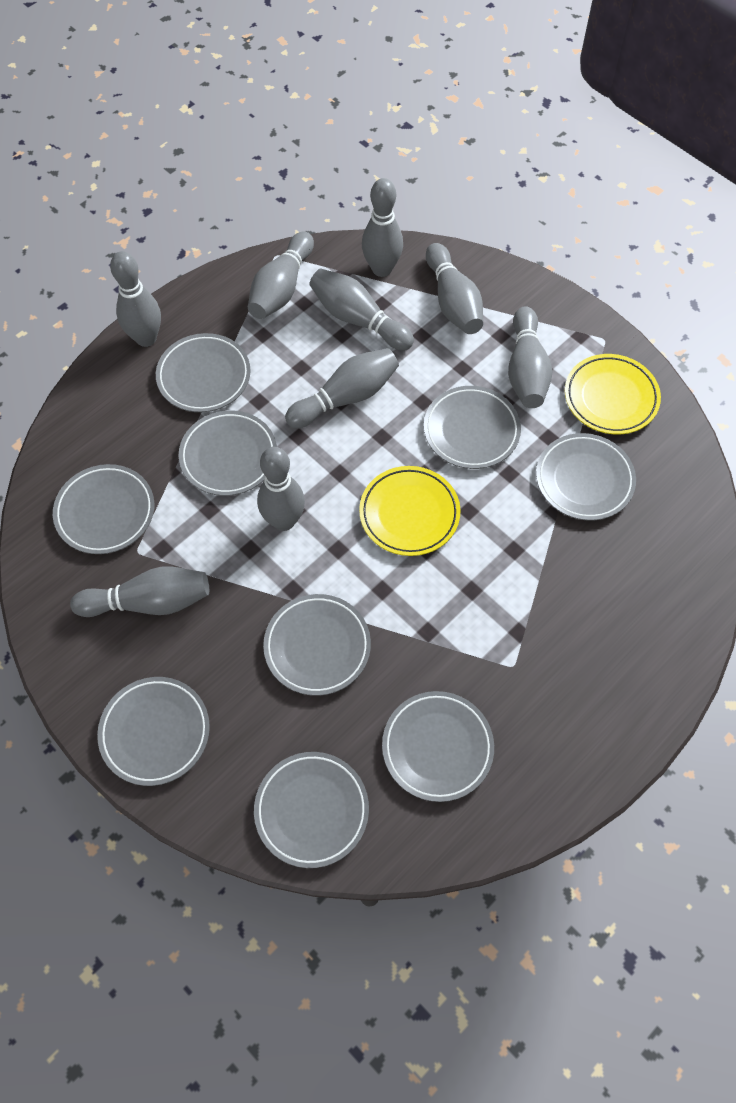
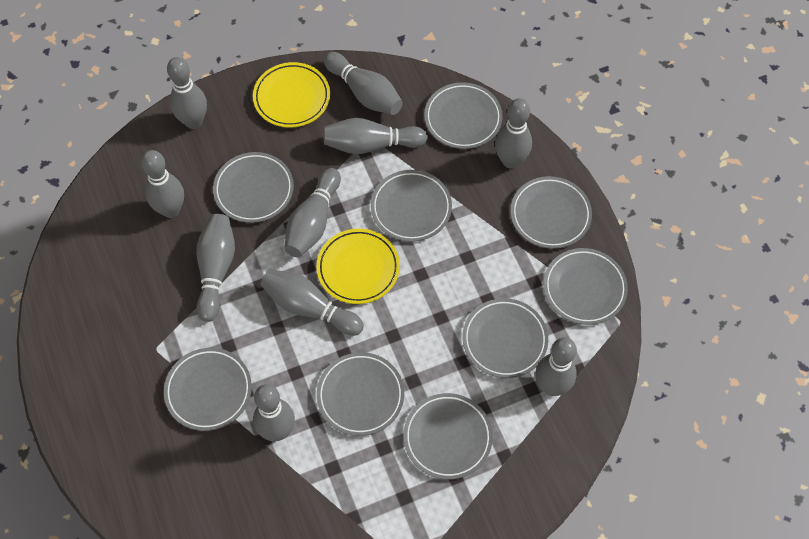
grey bowling pin: 9 -> 10

